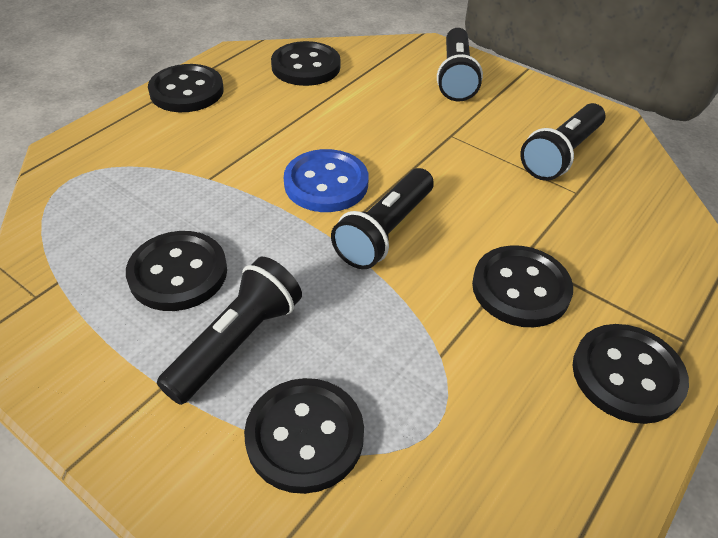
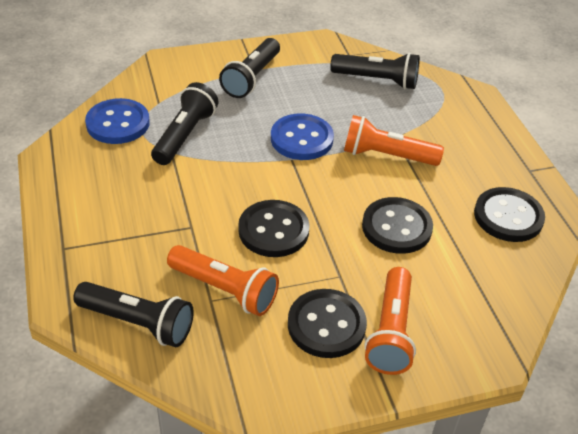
black button: 6 -> 4
blue button: 1 -> 2
orange flashlight: 0 -> 3

